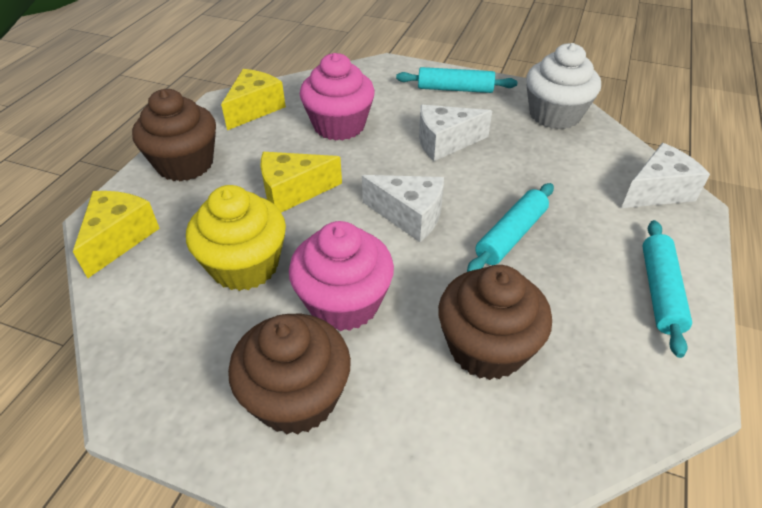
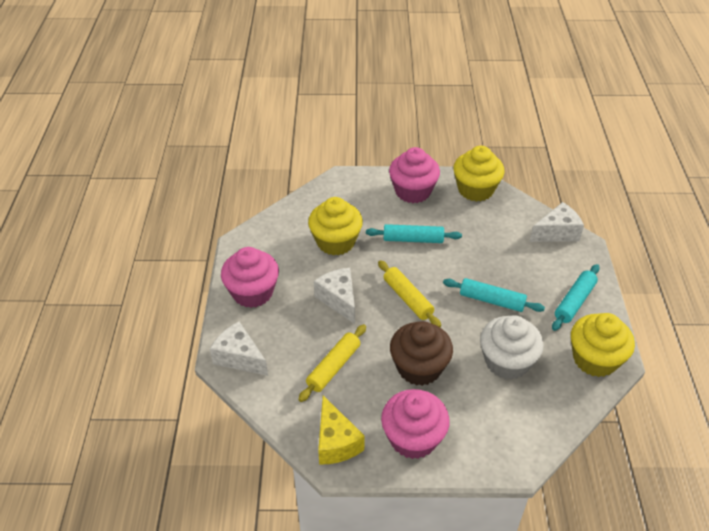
brown cupcake: 3 -> 1
pink cupcake: 2 -> 3
yellow cheese: 3 -> 1
yellow cupcake: 1 -> 3
yellow rolling pin: 0 -> 2

